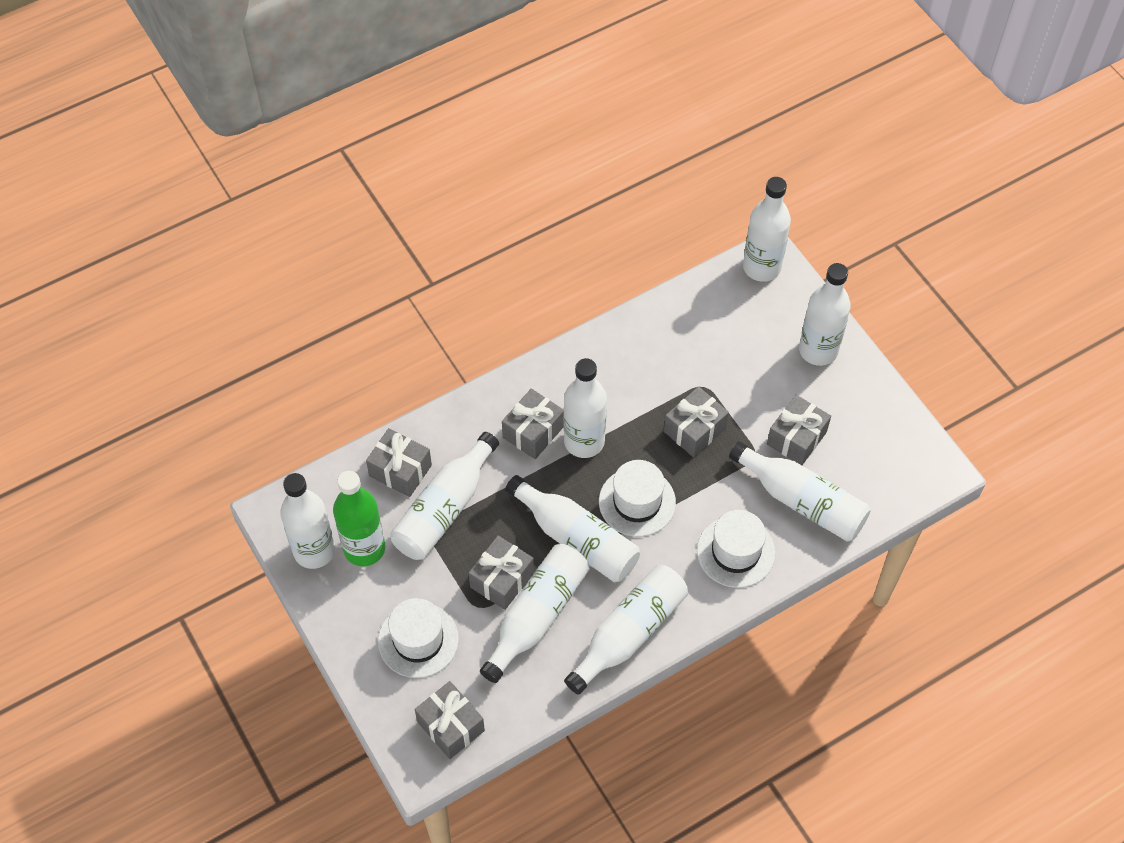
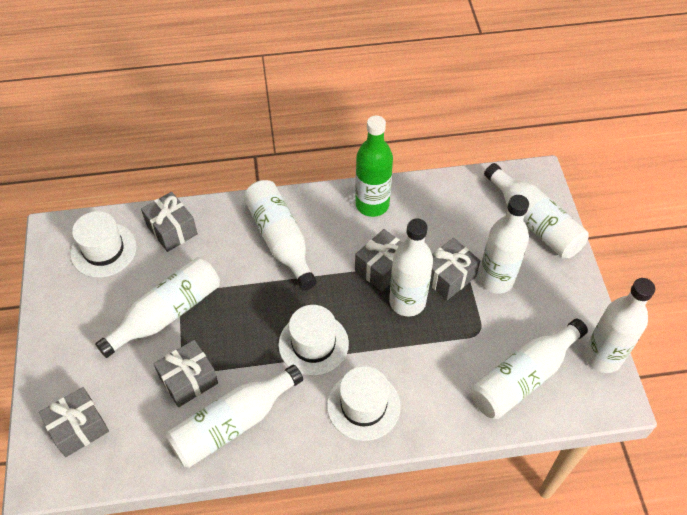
grey gift: 6 -> 5
white bottle: 9 -> 8

